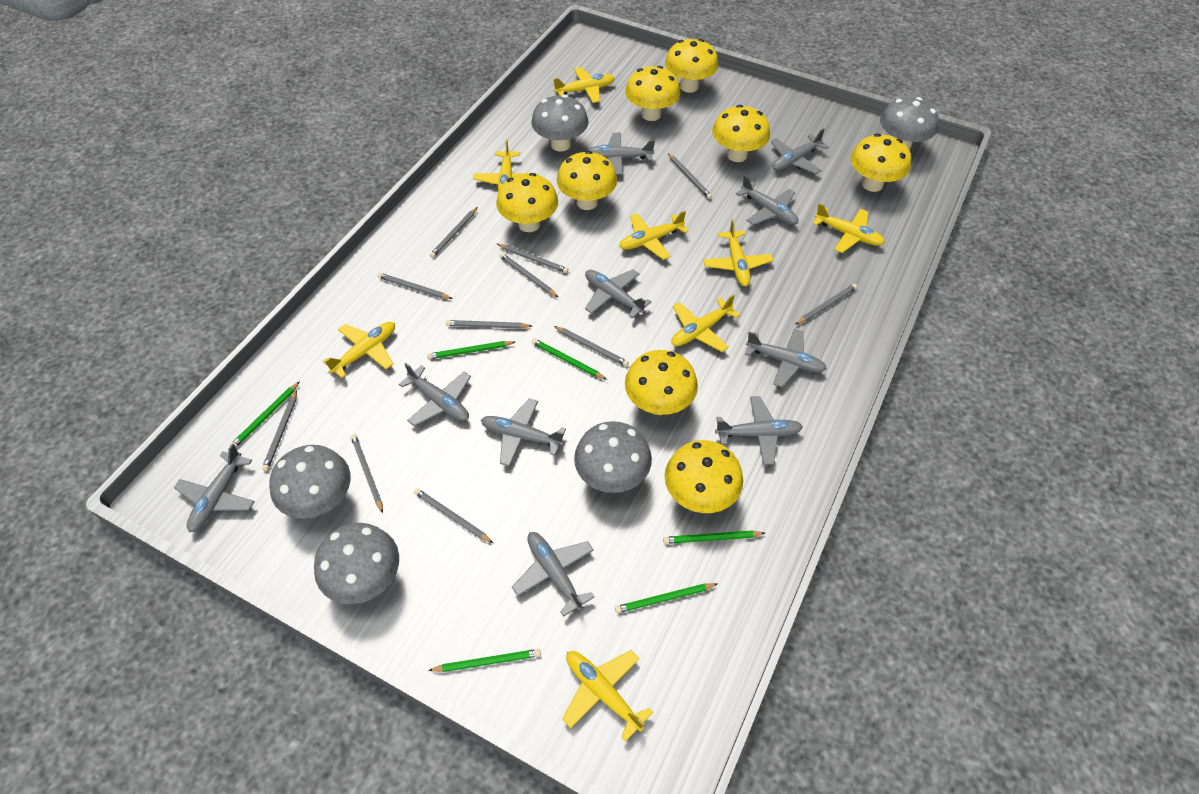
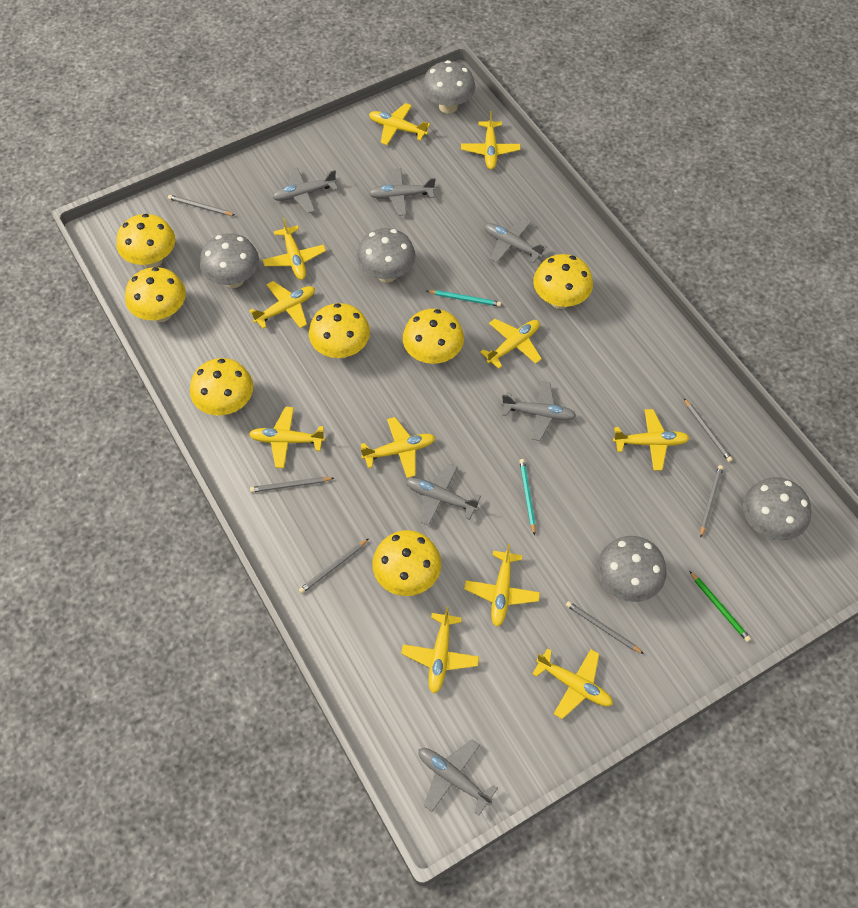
green pencil: 6 -> 1
grey pencil: 11 -> 6
grey plane: 10 -> 6
turquoise pencil: 0 -> 2
yellow mushroom: 8 -> 7
yellow plane: 8 -> 11

